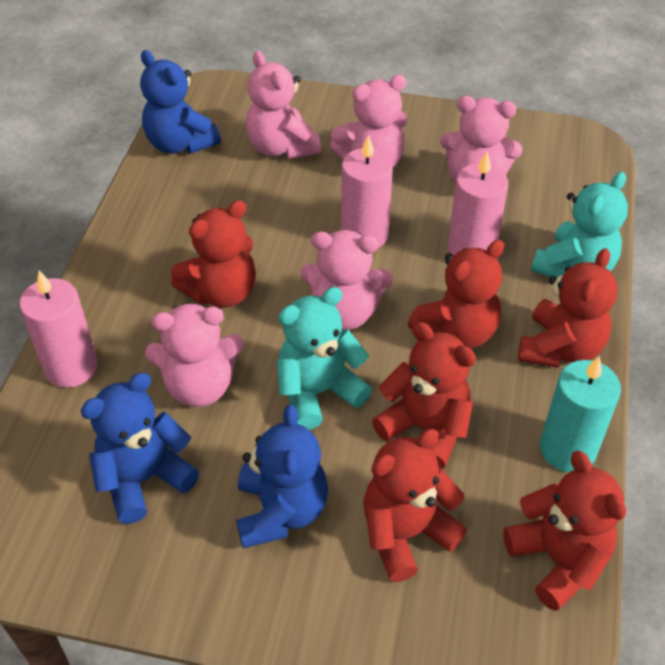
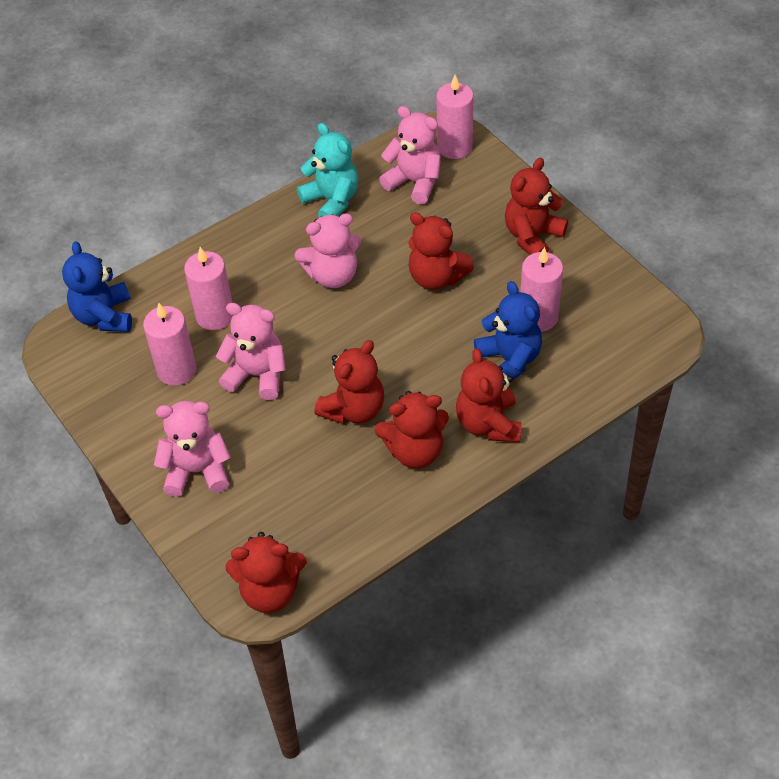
blue teddy bear: 3 -> 2
pink candle: 3 -> 4
pink teddy bear: 5 -> 4
turquoise candle: 1 -> 0
turquoise teddy bear: 2 -> 1

